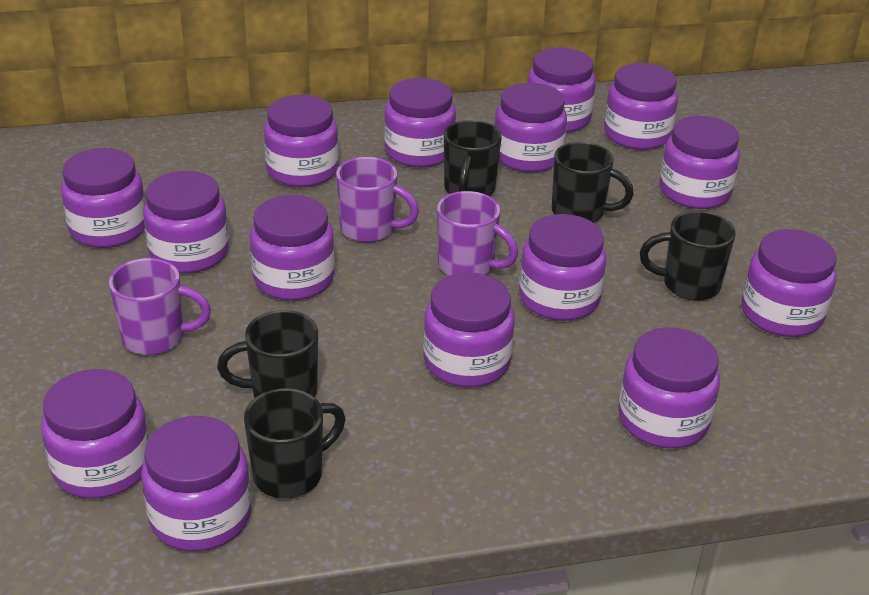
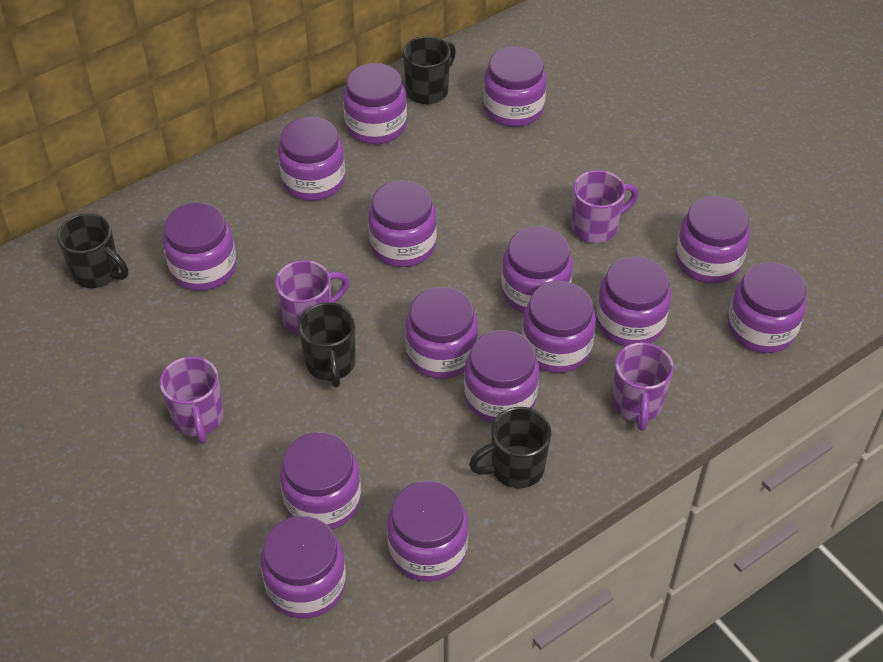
black mug: 5 -> 4
purple mug: 3 -> 4

